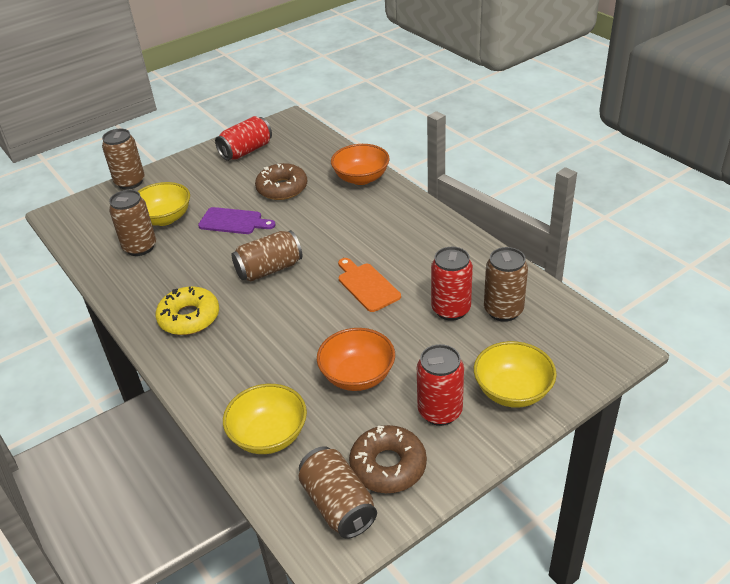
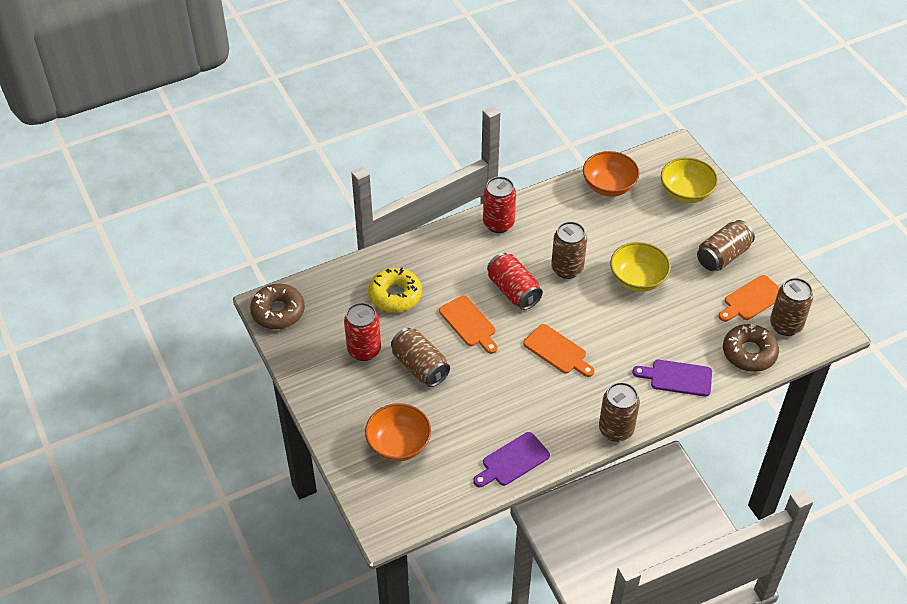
orange cutting board: 1 -> 3
purple cutting board: 1 -> 2
yellow bowl: 3 -> 2

